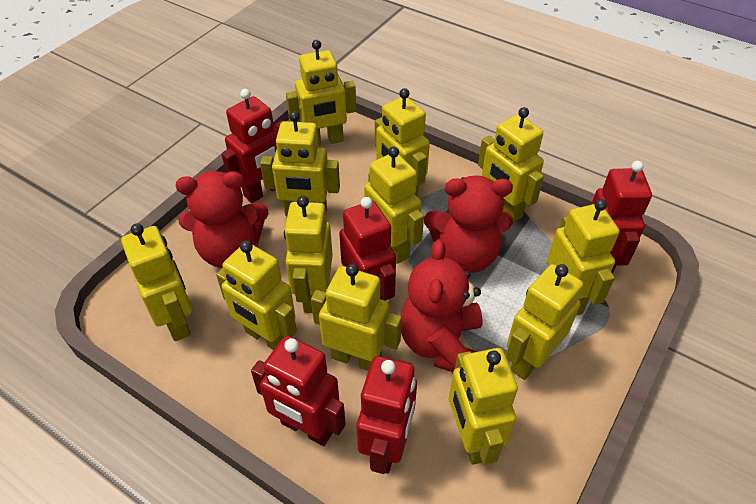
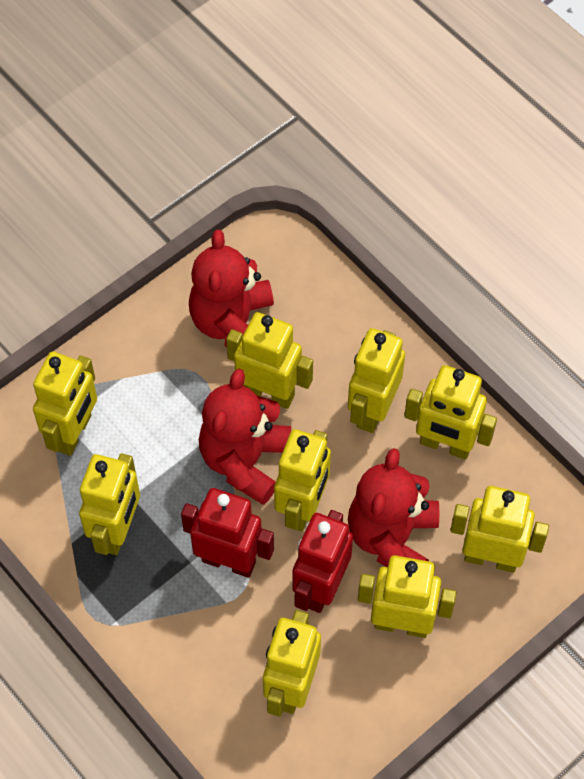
red robot: 5 -> 2
yellow robot: 12 -> 9

